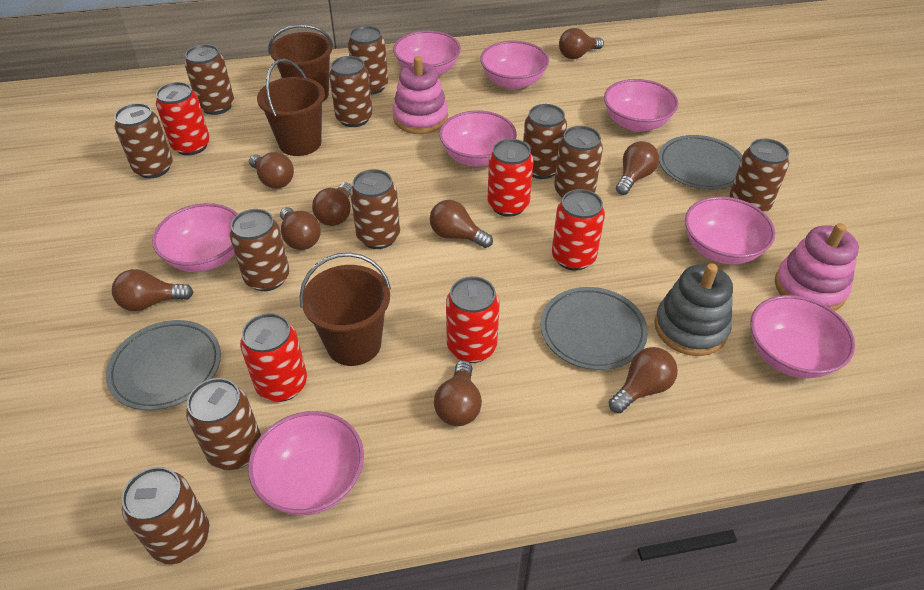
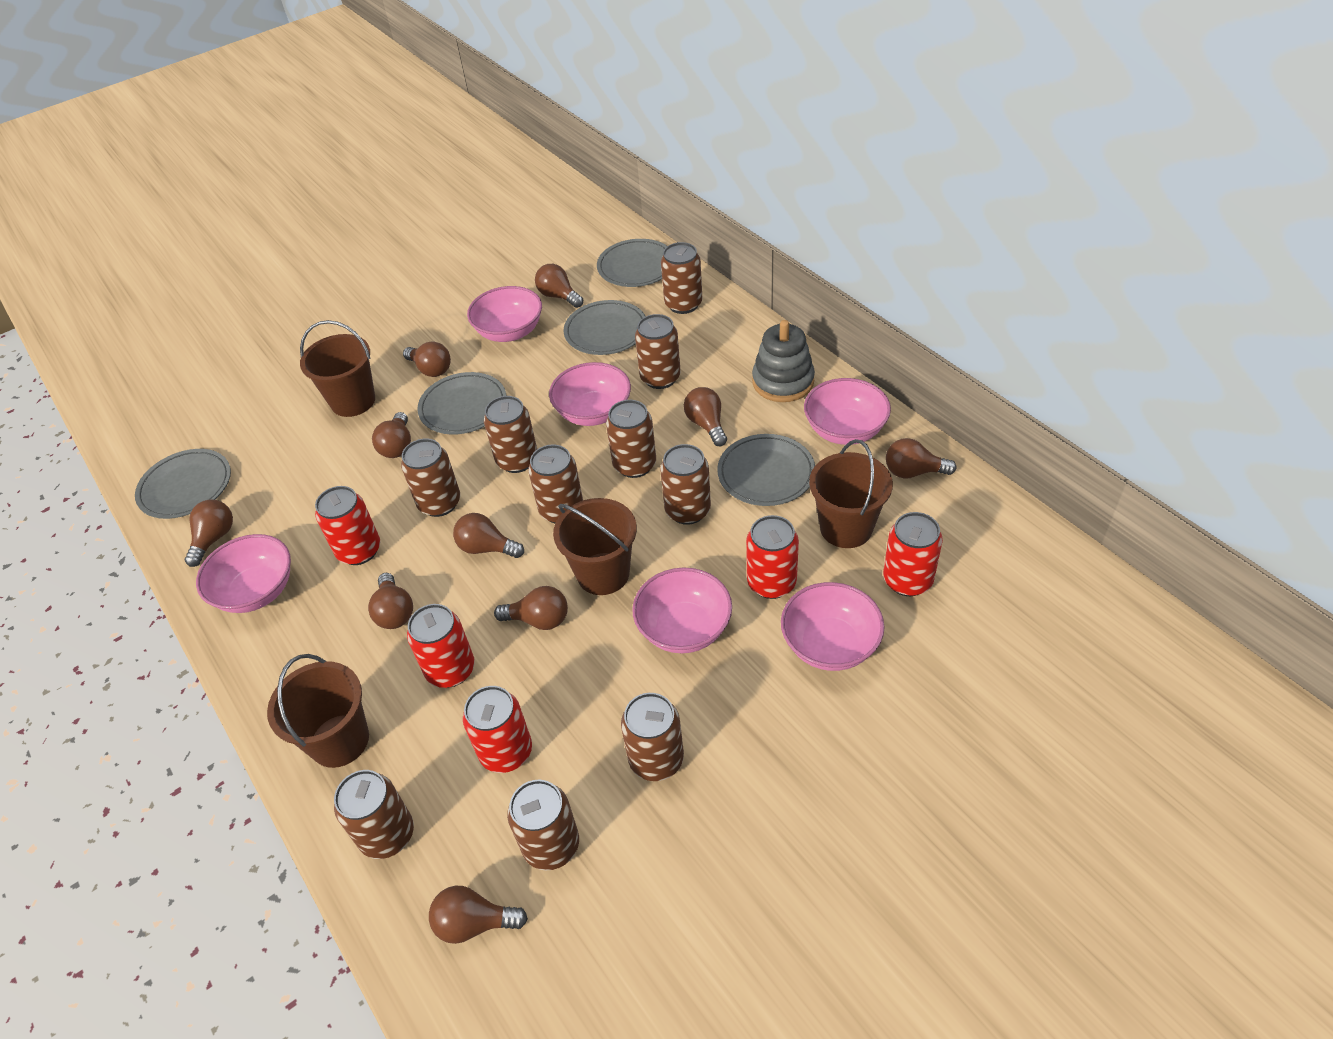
brown bucket: 3 -> 4
brown can: 11 -> 10
brown light bulb: 9 -> 10
grey plate: 3 -> 5
pink bowl: 8 -> 6
pink stacking toy: 2 -> 0

